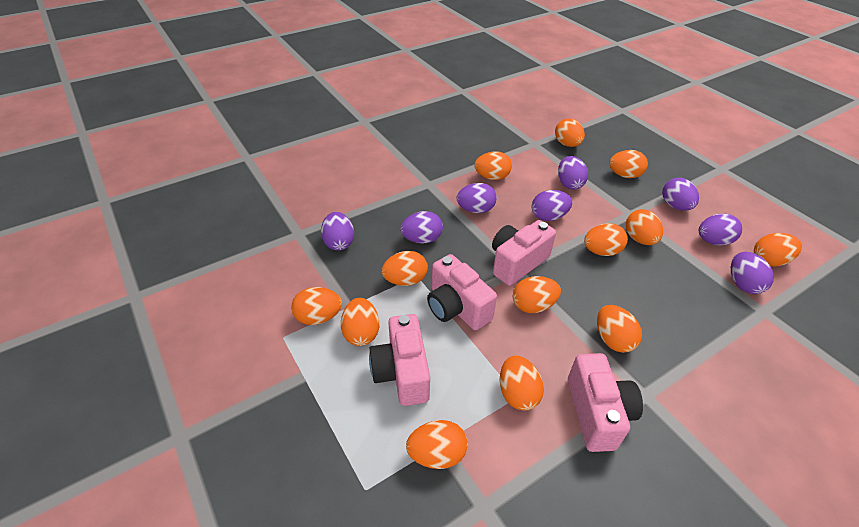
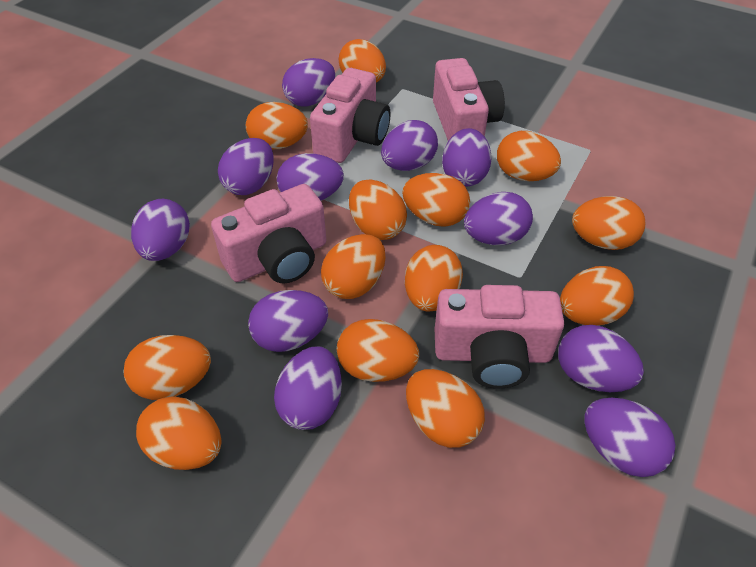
purple egg: 8 -> 11

